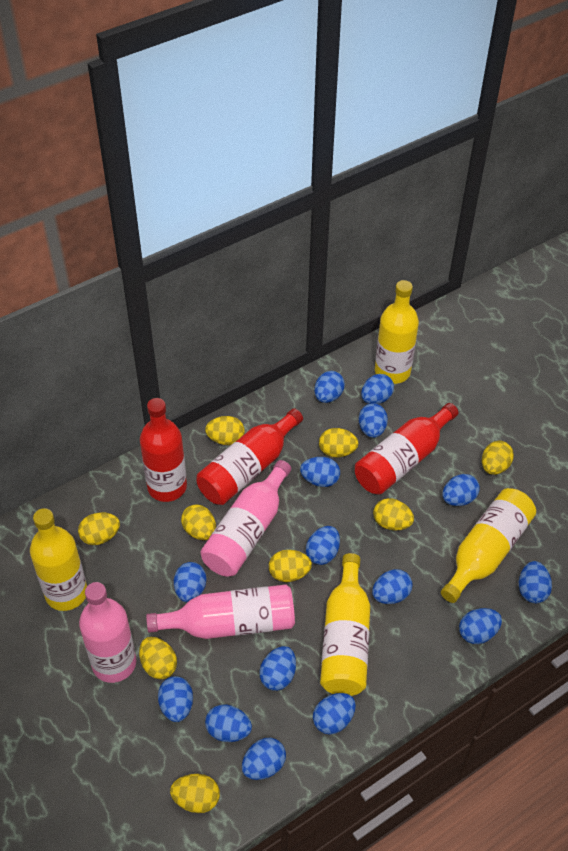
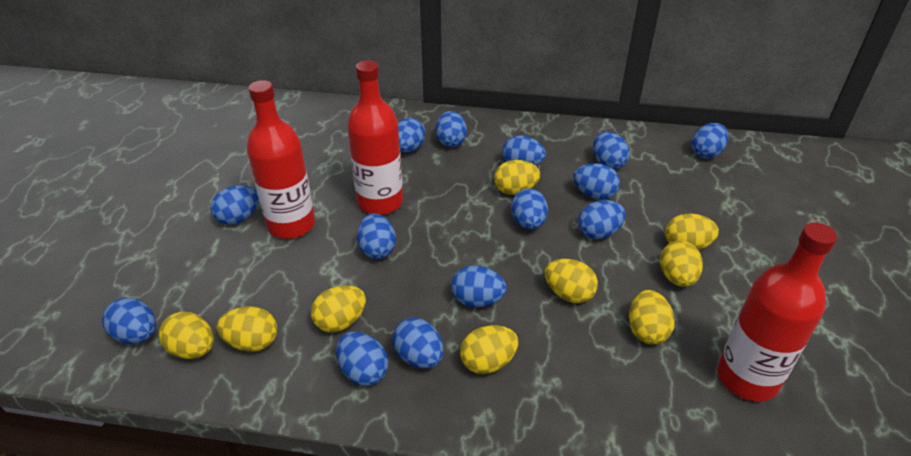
blue egg: 15 -> 14
pink bottle: 3 -> 0
yellow bottle: 4 -> 0

